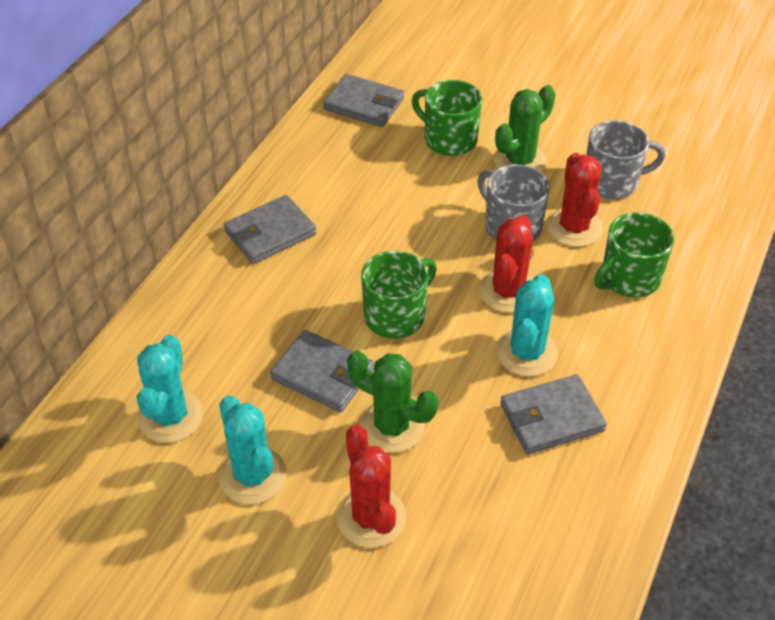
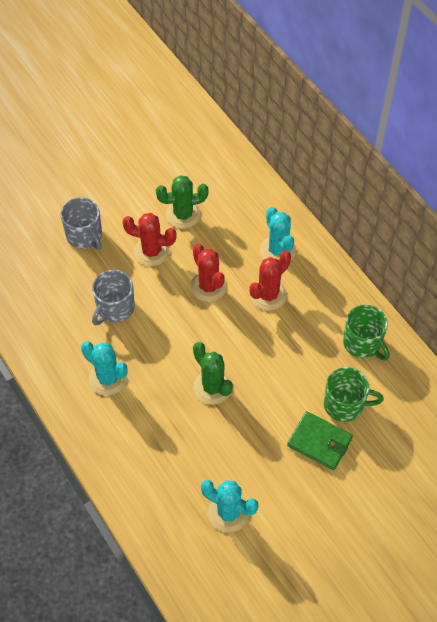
green mug: 3 -> 2
green wallet: 0 -> 1
grey wallet: 4 -> 0

